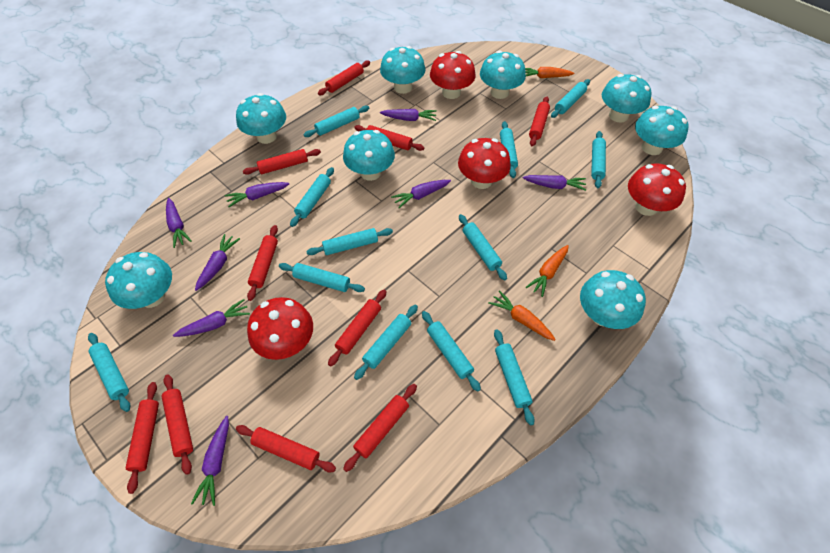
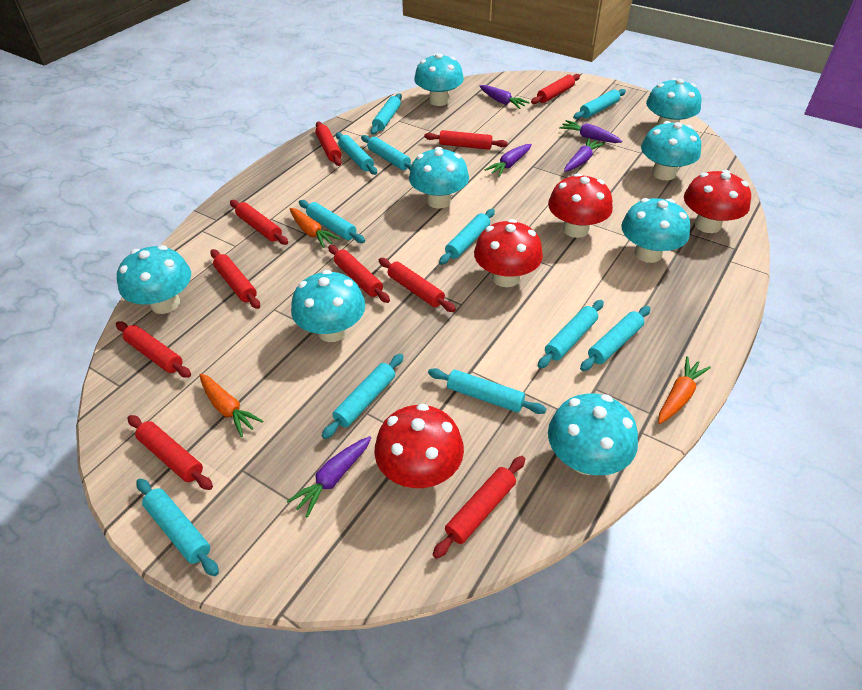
purple carrot: 8 -> 5
turquoise rolling pin: 12 -> 11

